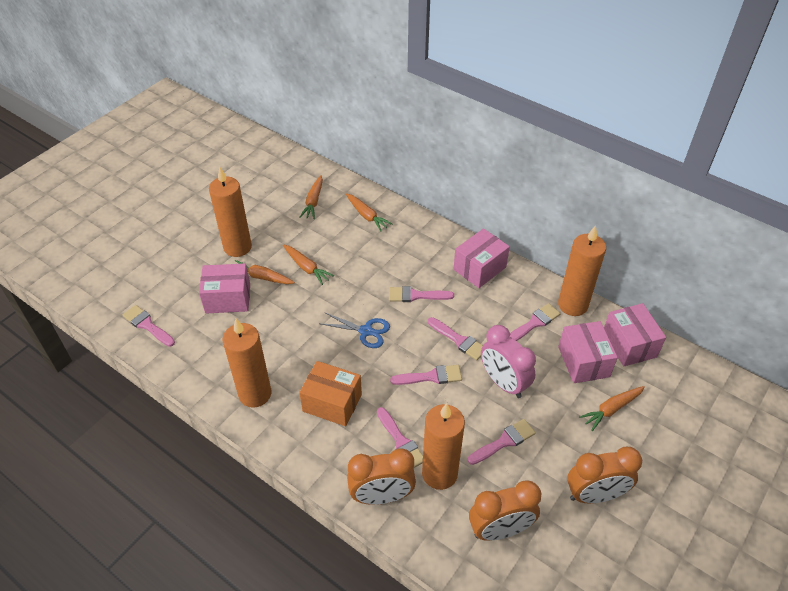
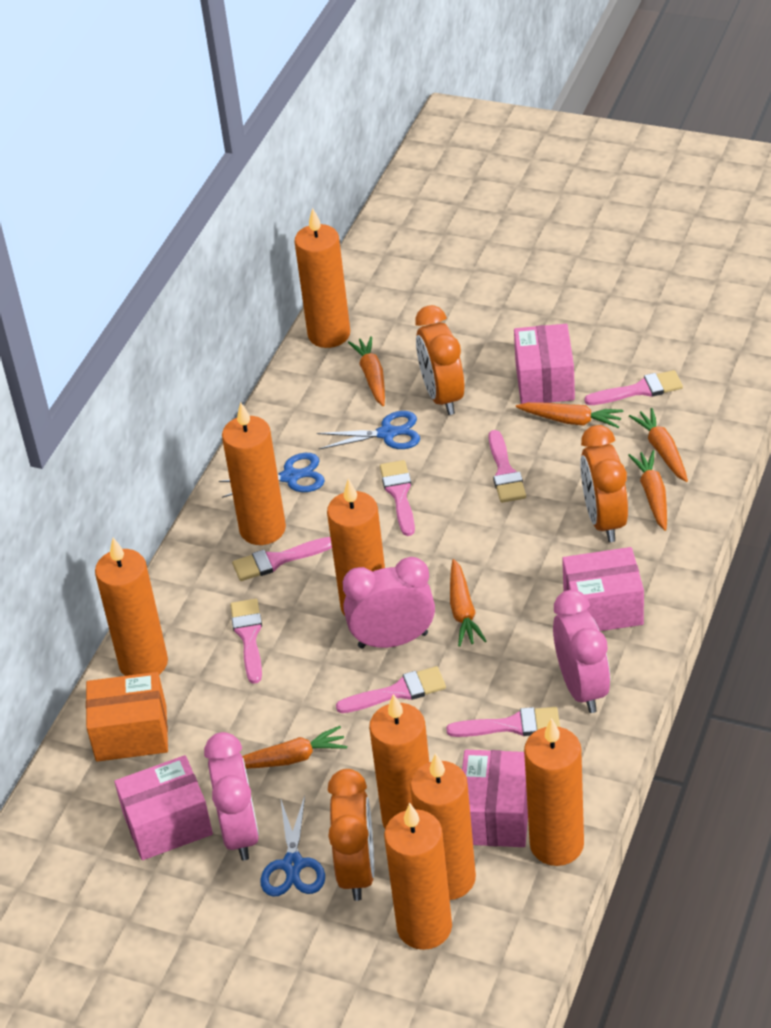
blue scissors: 1 -> 3
orange candle: 4 -> 8
orange carrot: 5 -> 6
pink clock: 1 -> 3

